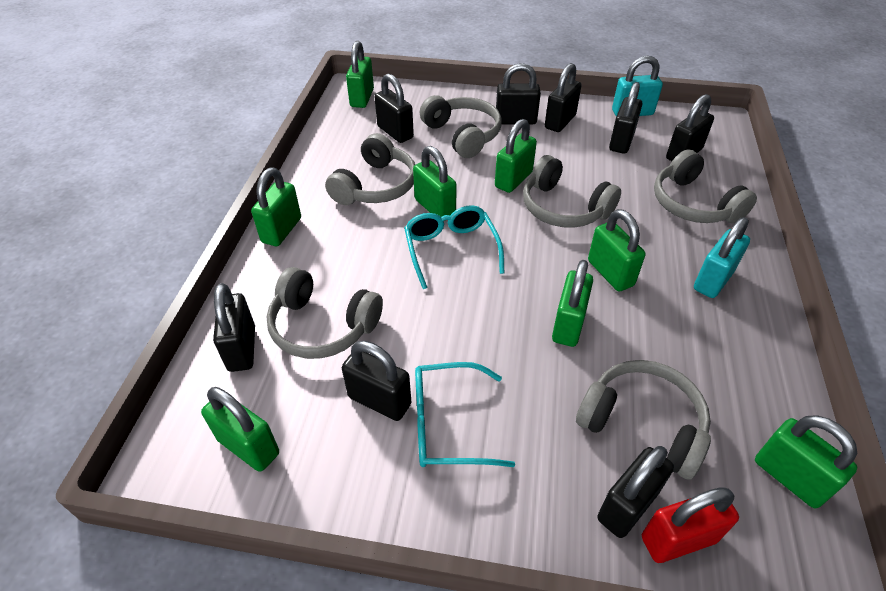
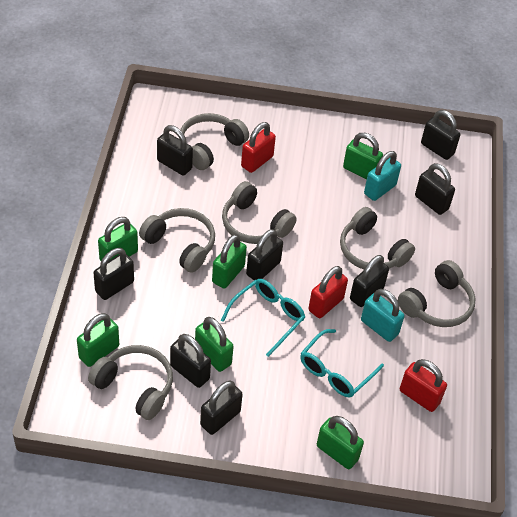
green padlock: 8 -> 6
red padlock: 1 -> 3

